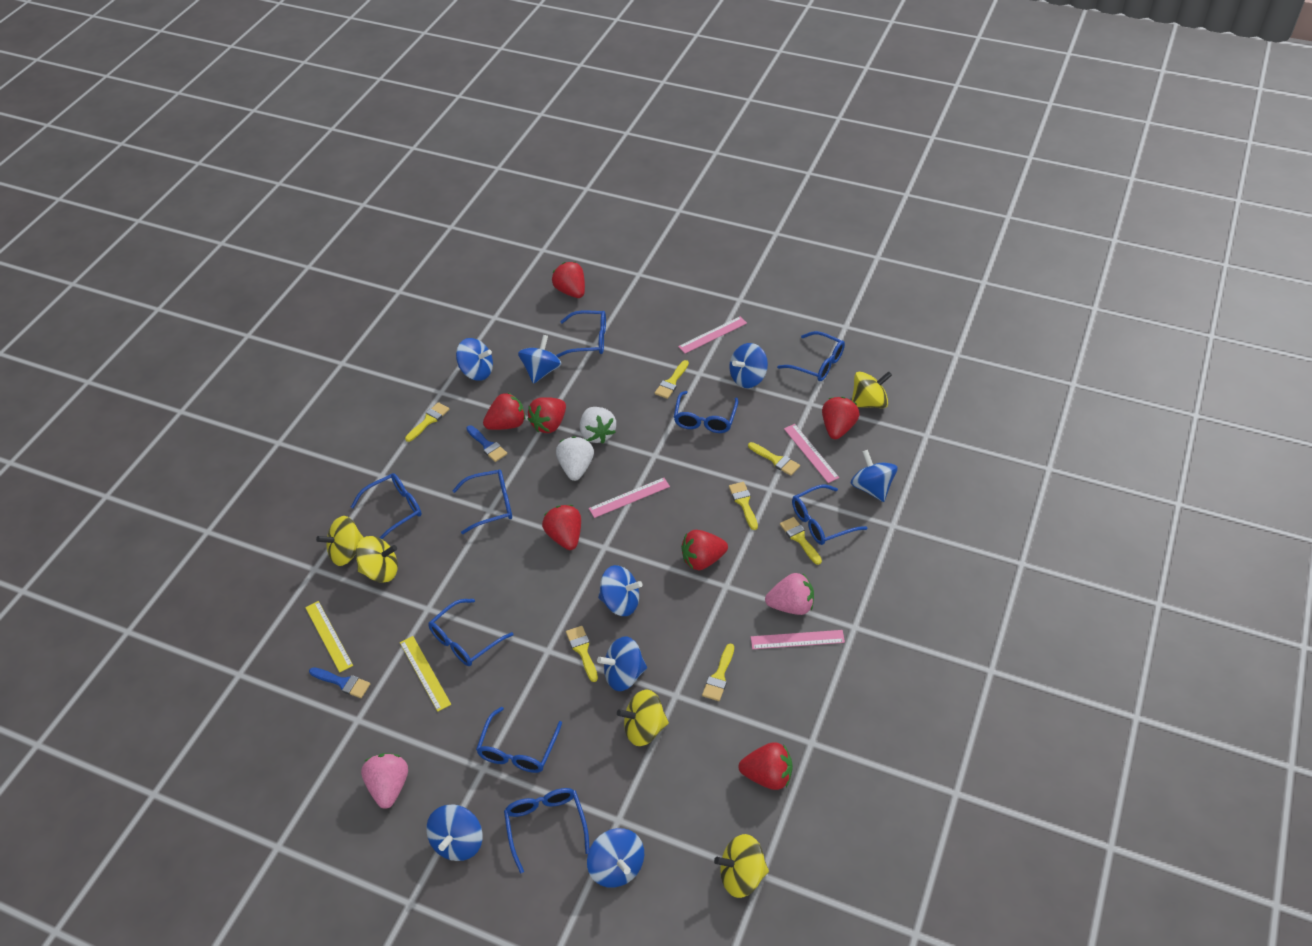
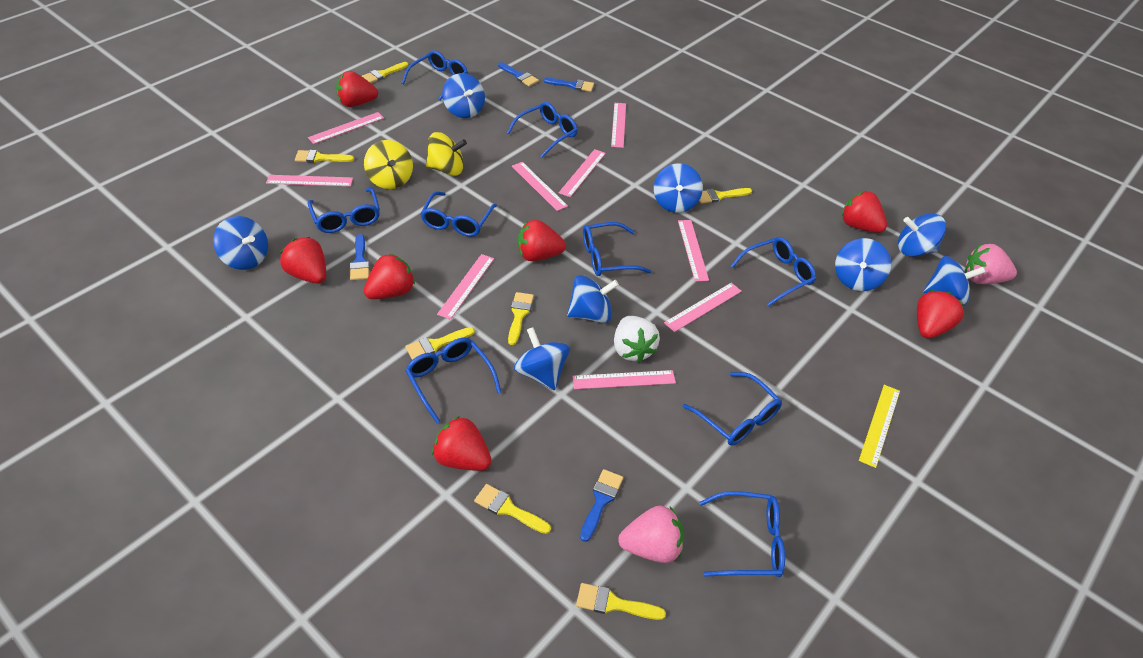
blue brush: 2 -> 4
pink ruler: 4 -> 9
white strawberry: 2 -> 1
yellow ruler: 2 -> 1
yellow spinning top: 5 -> 2

